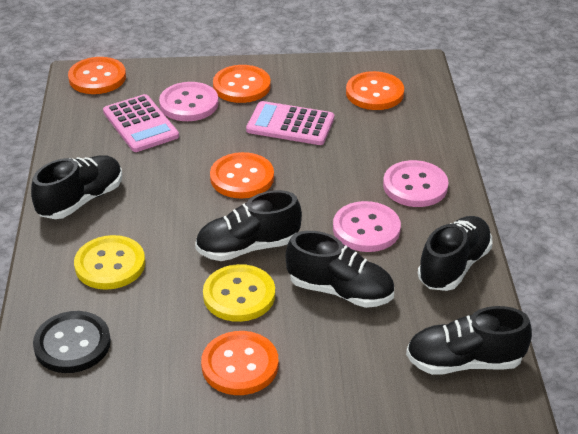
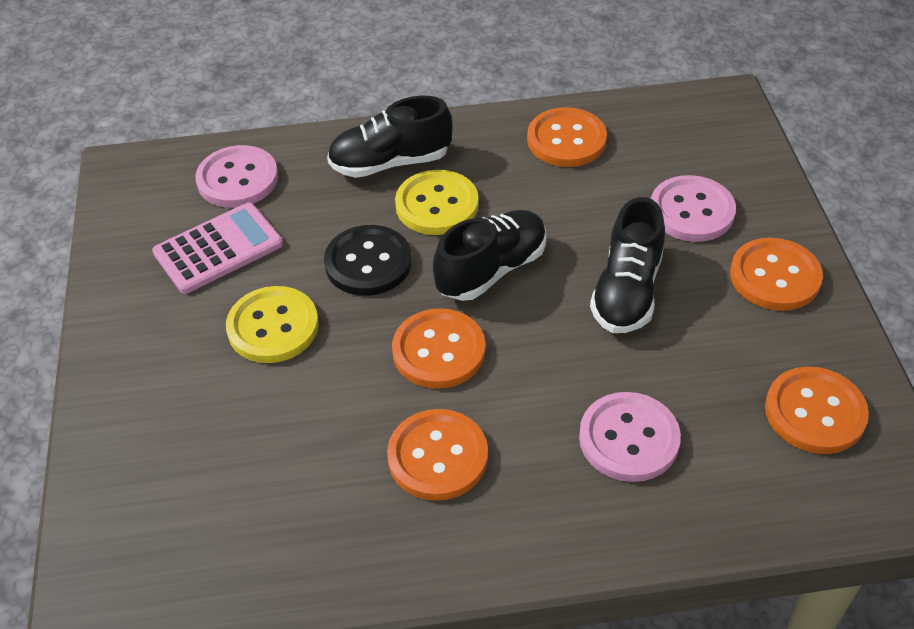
black shoe: 5 -> 3
pink calculator: 2 -> 1

